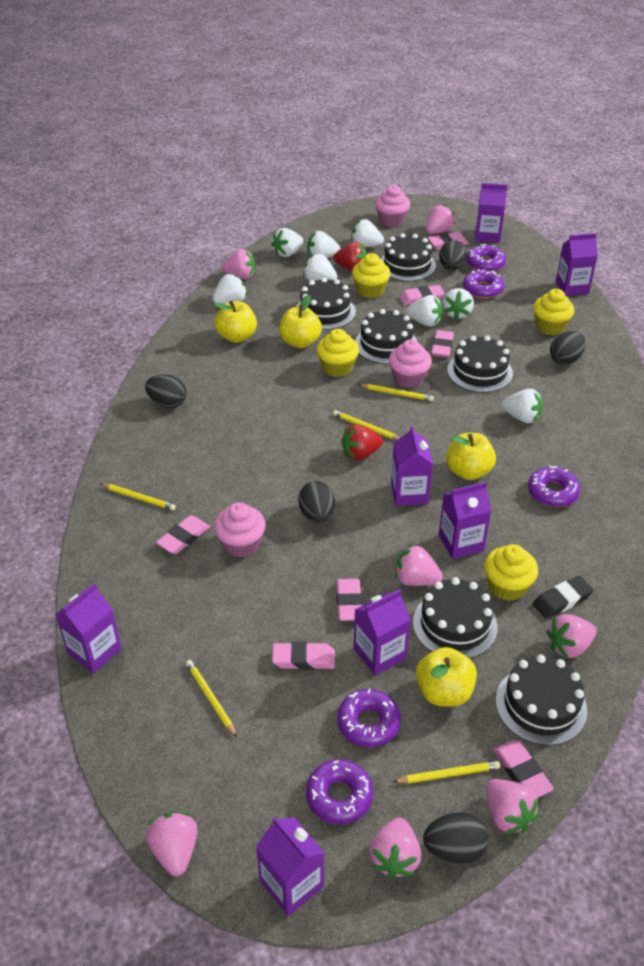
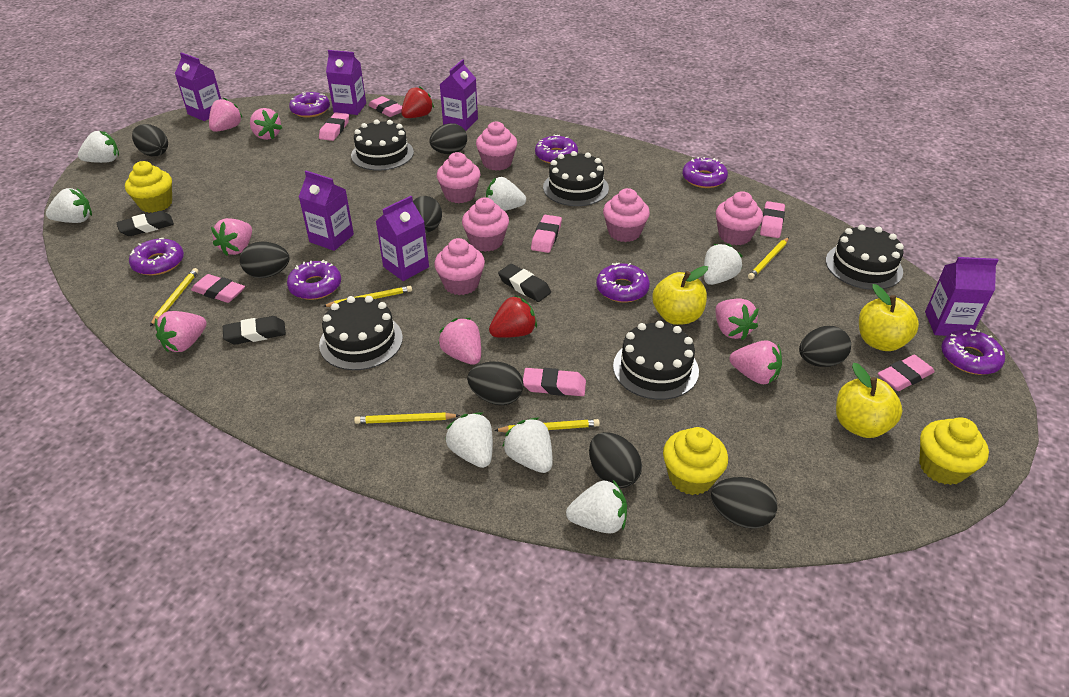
black cake: 6 -> 5
black egg: 5 -> 8
black eraser: 1 -> 3
pink cupcake: 3 -> 6
purple carton: 7 -> 6
purple donut: 5 -> 7
white strawberry: 8 -> 7
yellow apple: 4 -> 3
yellow cupcake: 4 -> 3

